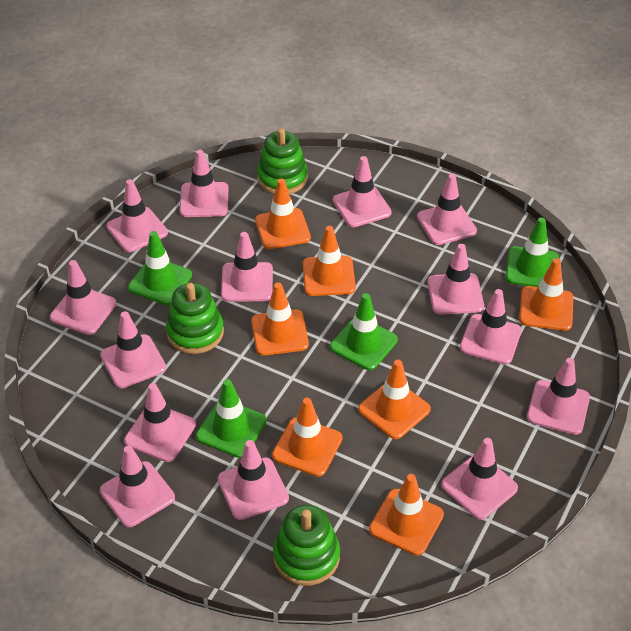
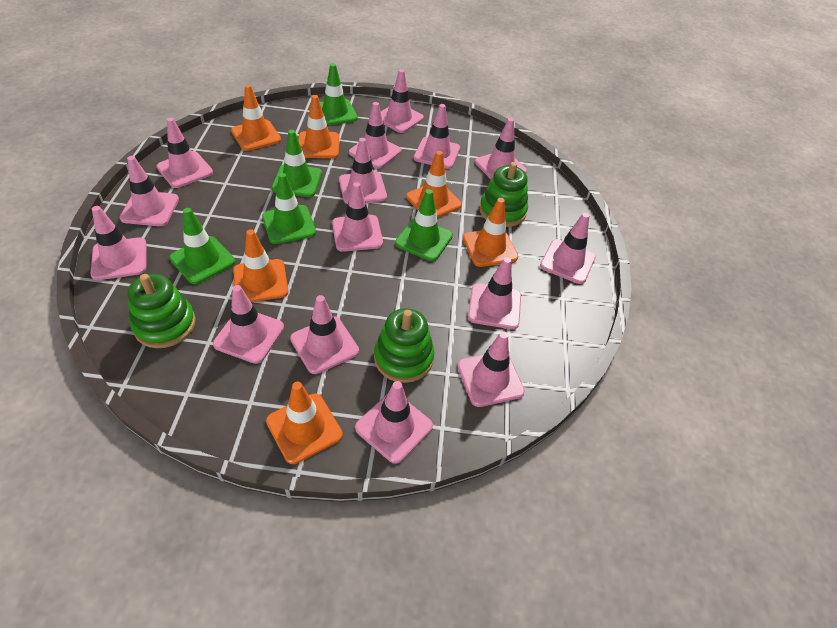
green traffic cone: 4 -> 5
orange traffic cone: 7 -> 6
pink traffic cone: 14 -> 15

